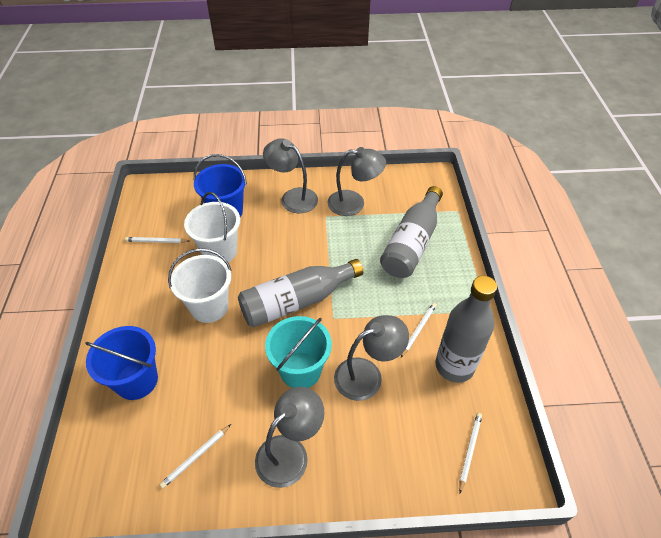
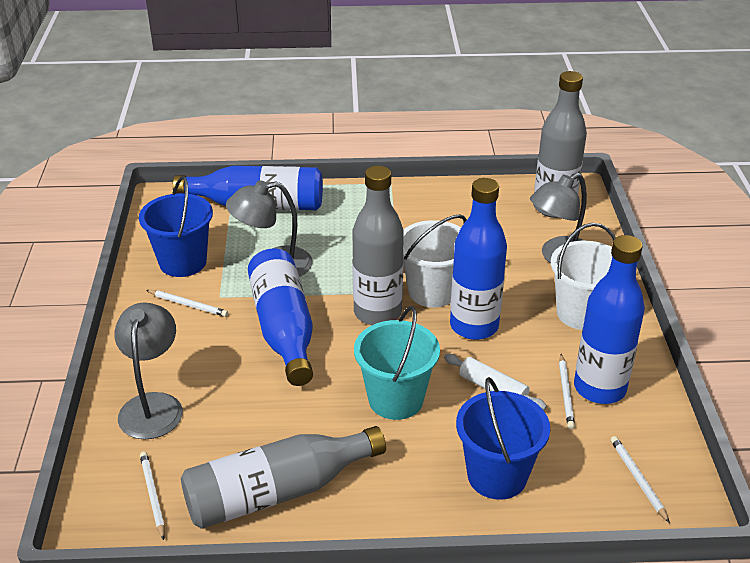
blue bottle: 0 -> 4
grey lamp: 4 -> 3
white rolling pin: 0 -> 1

